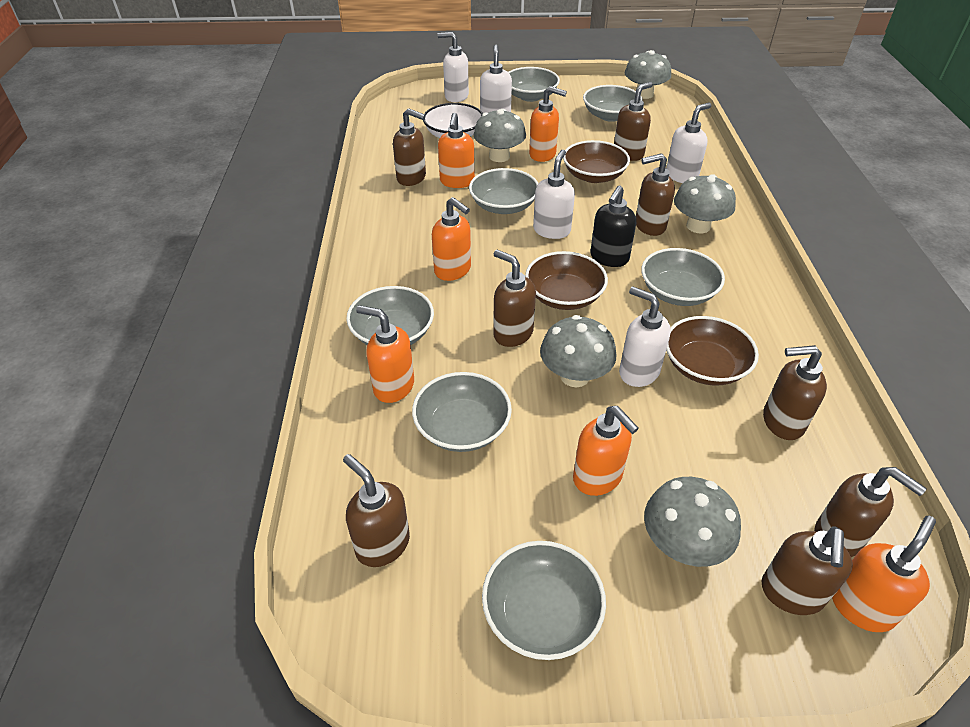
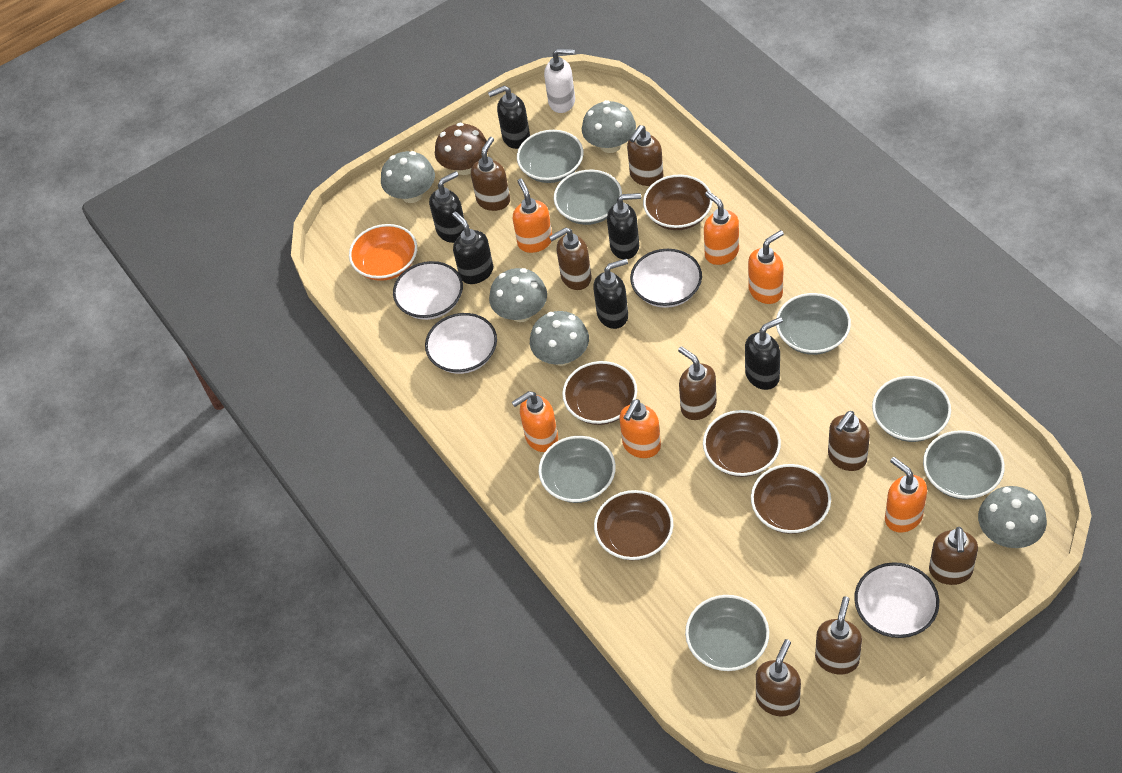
black soap dispenser: 1 -> 6
brown bowl: 3 -> 5
brown mushroom: 0 -> 1
orange bowl: 0 -> 1
white bowl: 1 -> 4
white soap dispenser: 5 -> 1

